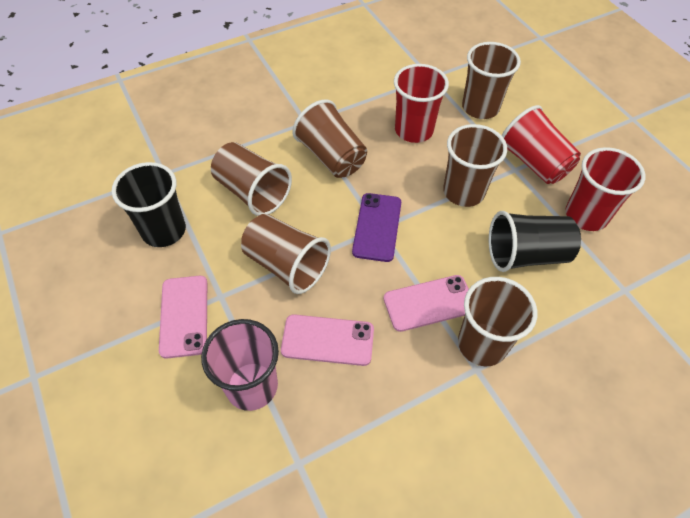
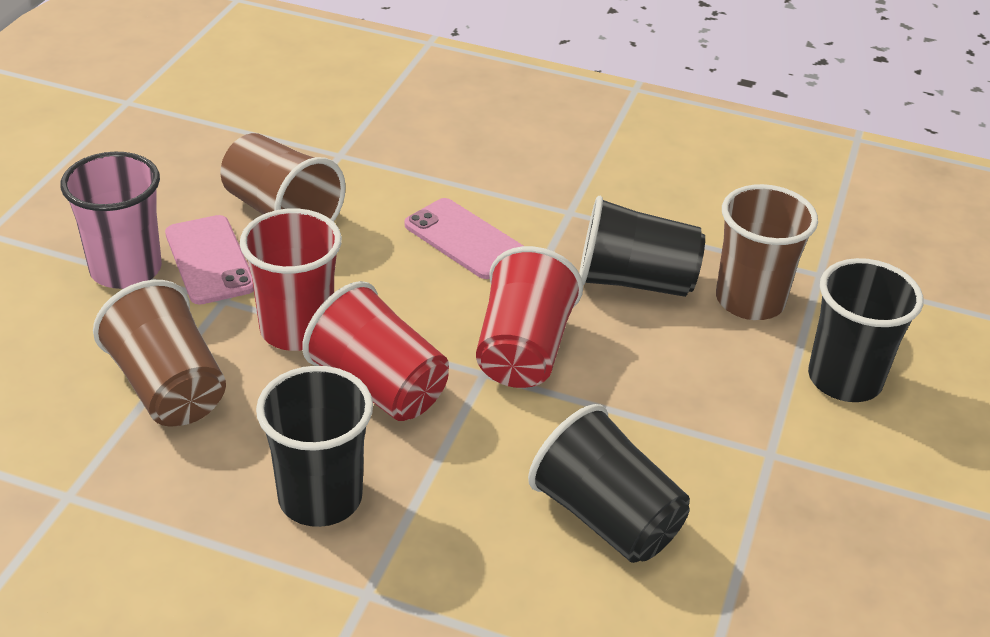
black cup: 2 -> 4
brown cup: 6 -> 3
pink phone: 3 -> 2
purple phone: 1 -> 0

